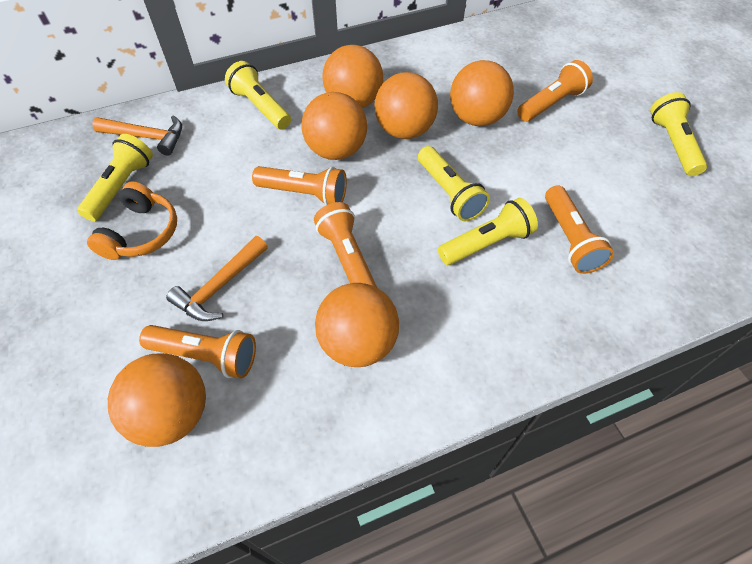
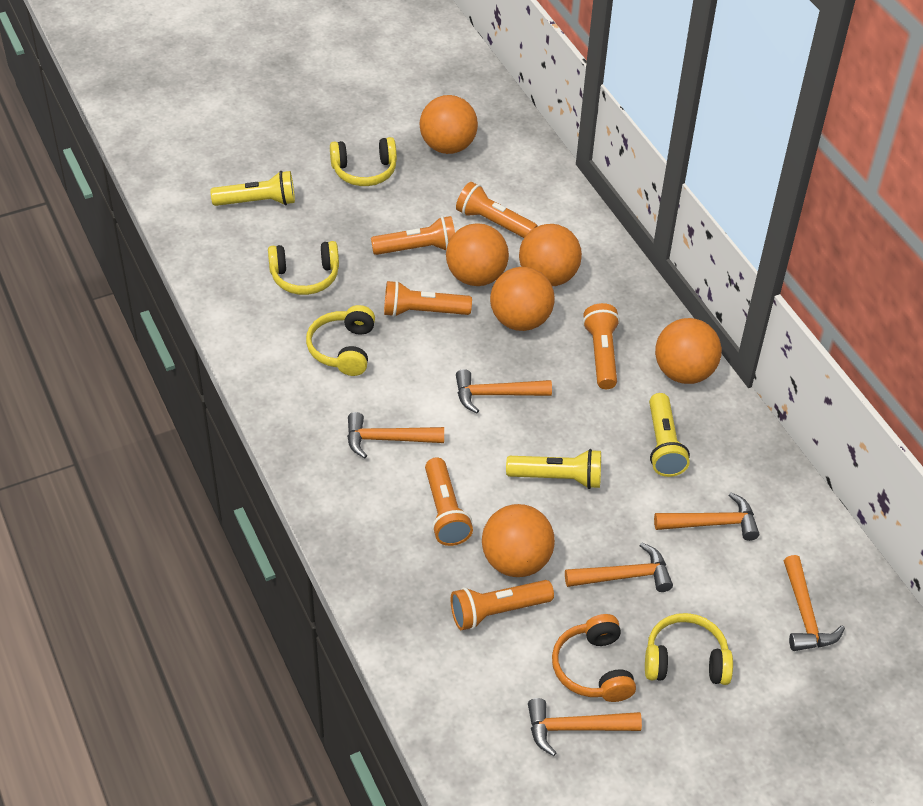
orange flashlight: 5 -> 6
orange hammer: 2 -> 6
yellow flashlight: 5 -> 3
yellow headphones: 0 -> 4

